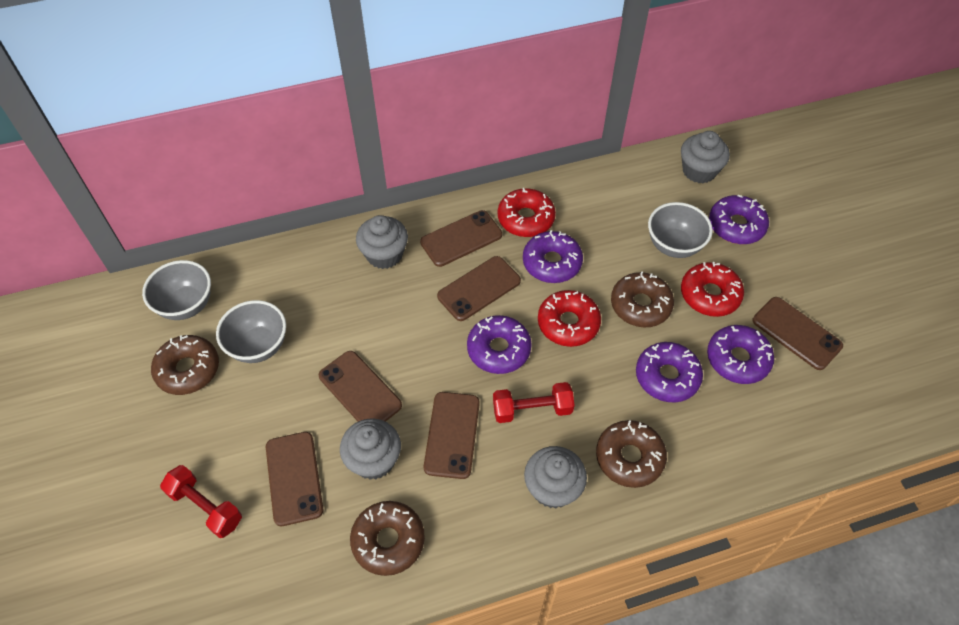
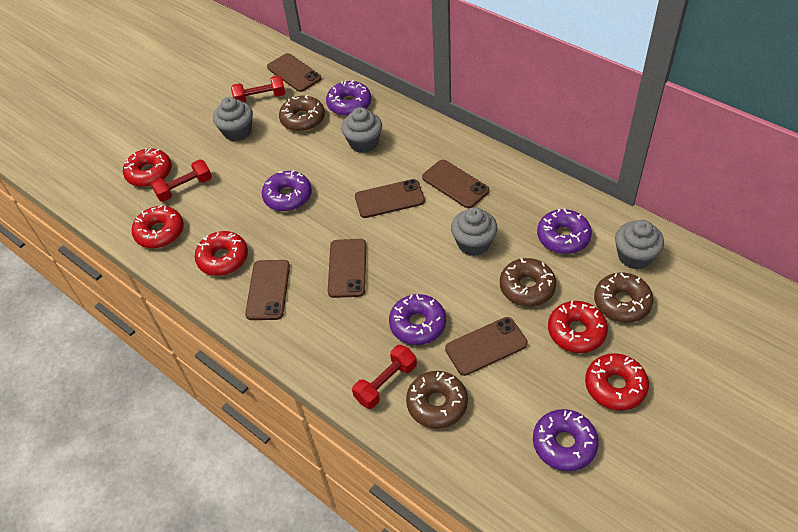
grey bowl: 3 -> 0
red donut: 3 -> 5
red dumbbell: 2 -> 3

